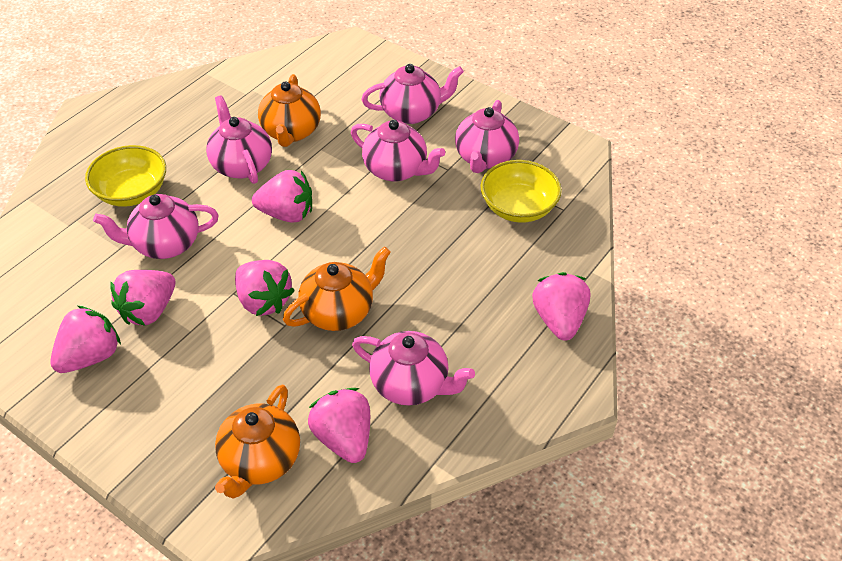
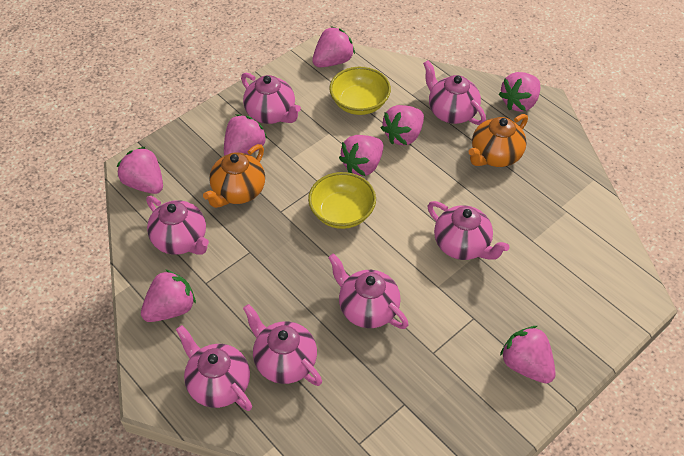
orange teapot: 3 -> 2
pink strawberry: 6 -> 8
pink teapot: 6 -> 7

